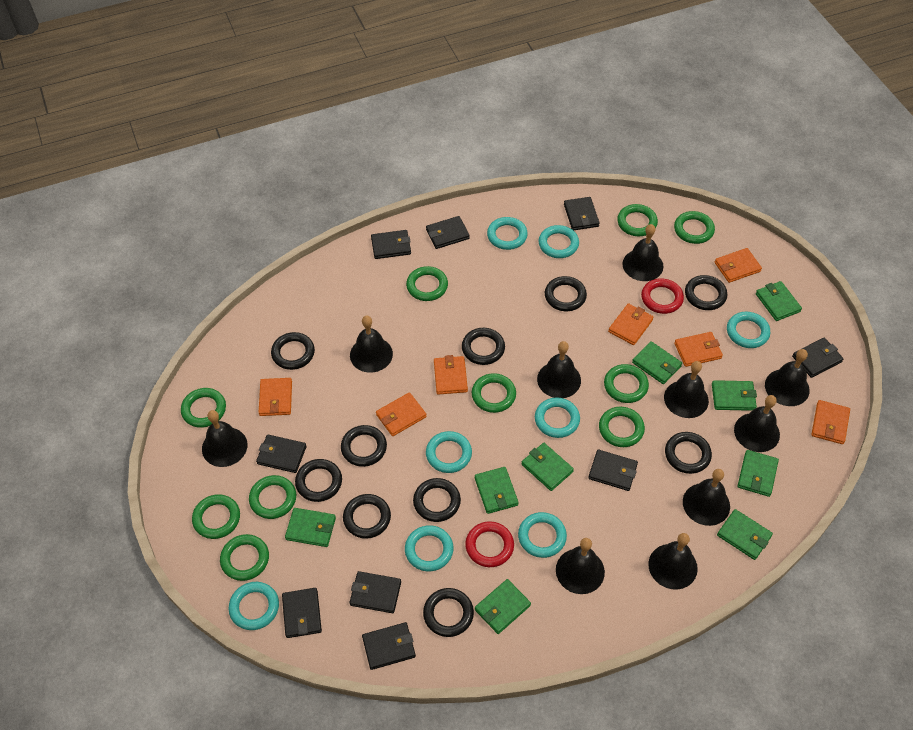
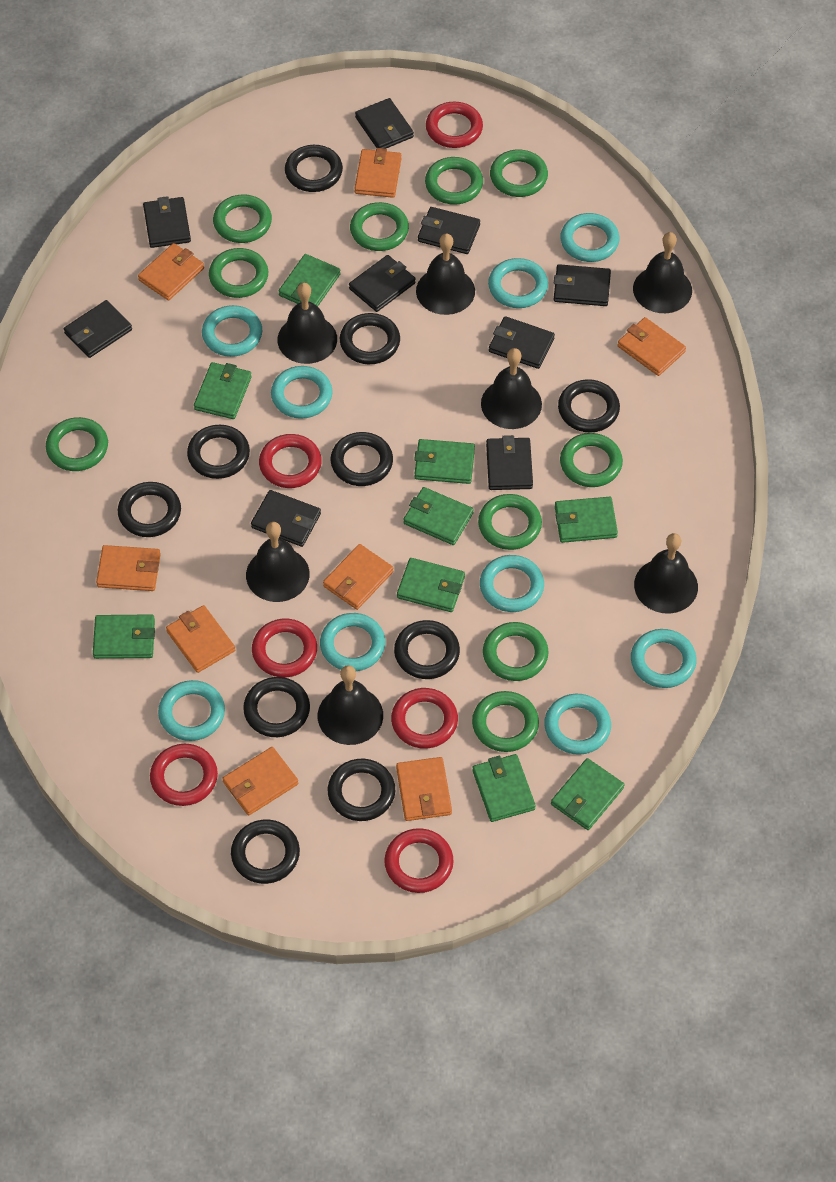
black bell: 10 -> 7
orange wallet: 7 -> 8
red ring: 2 -> 6
turquoise ring: 8 -> 9

